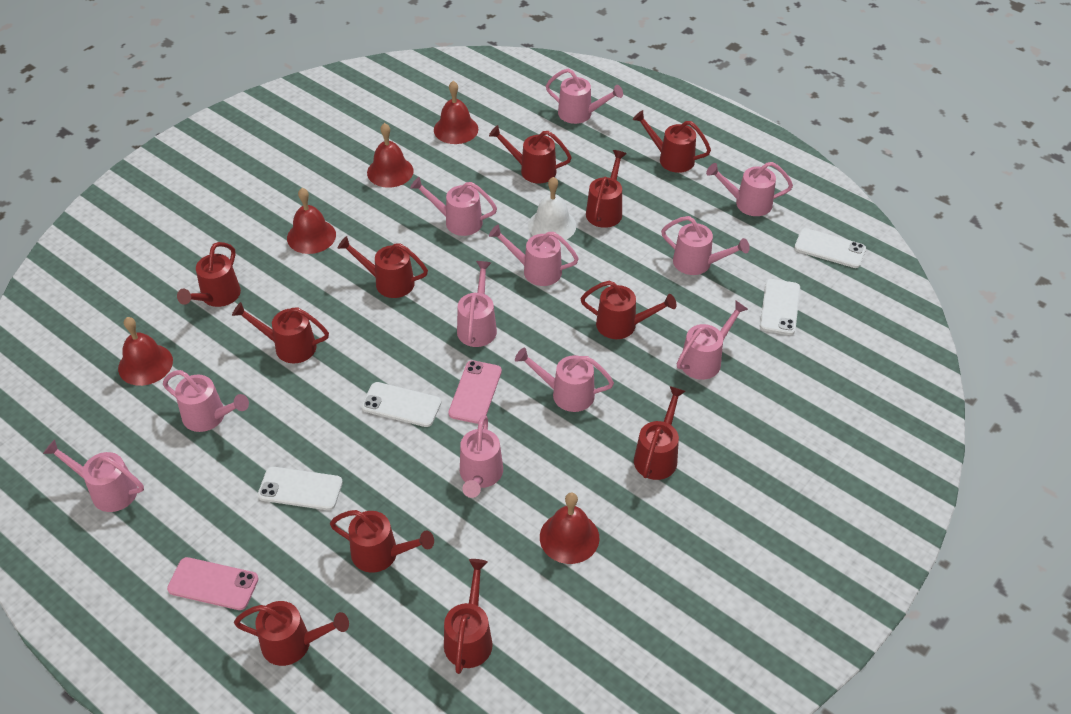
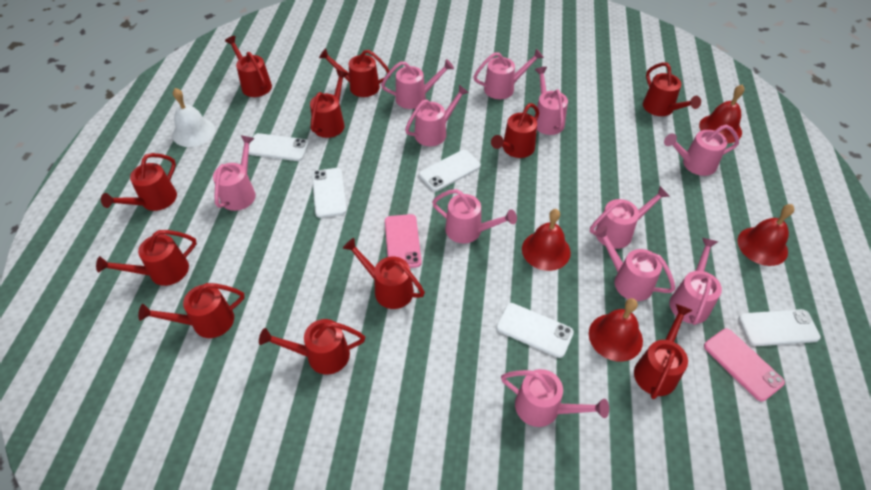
red bell: 5 -> 4
white phone: 4 -> 5

